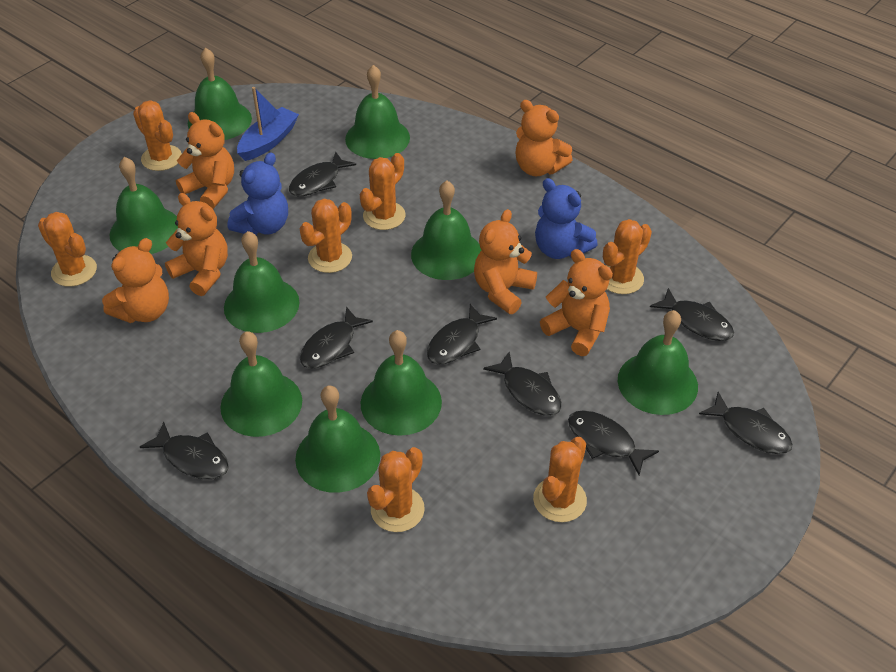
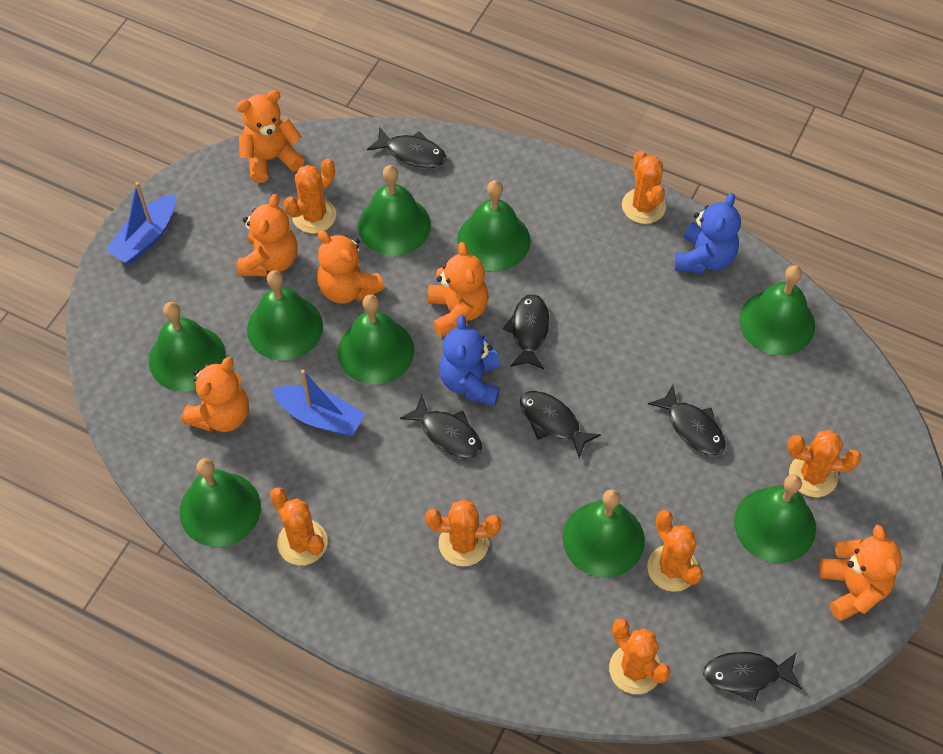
black fish: 8 -> 6
blue boat: 1 -> 2

